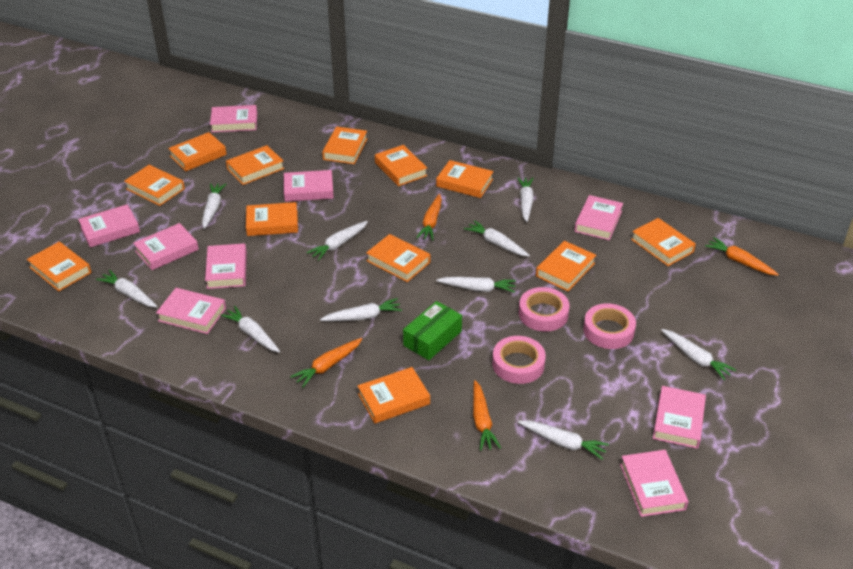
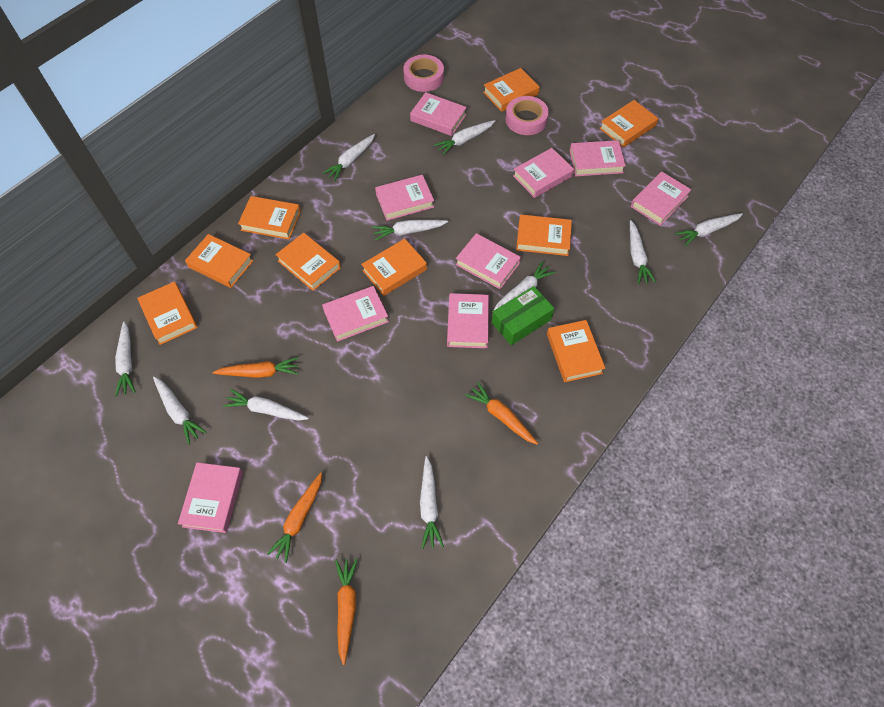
orange book: 12 -> 9
pink tape: 3 -> 2

